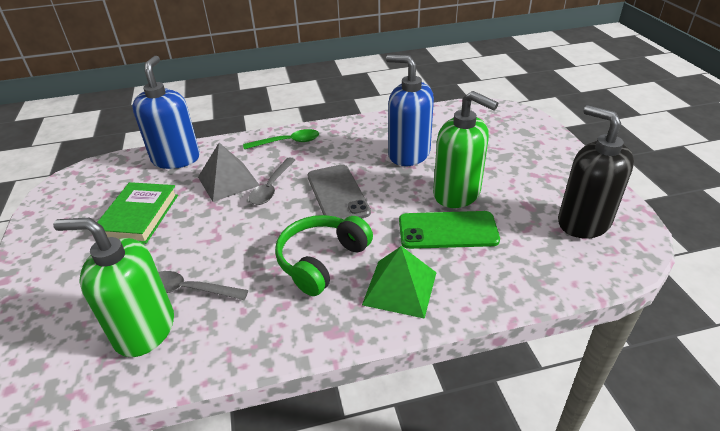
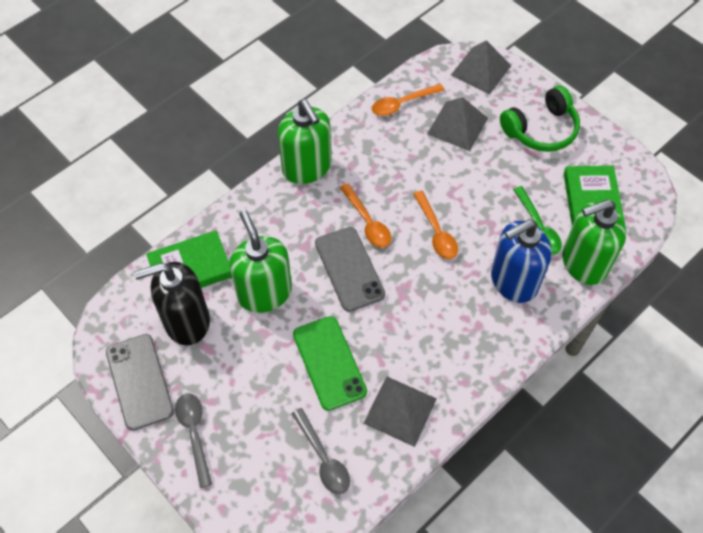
blue soap dispenser: 2 -> 1
green book: 1 -> 2
green pyramid: 1 -> 0
green soap dispenser: 2 -> 3
grey phone: 1 -> 2
grey pyramid: 1 -> 3
orange spoon: 0 -> 3

